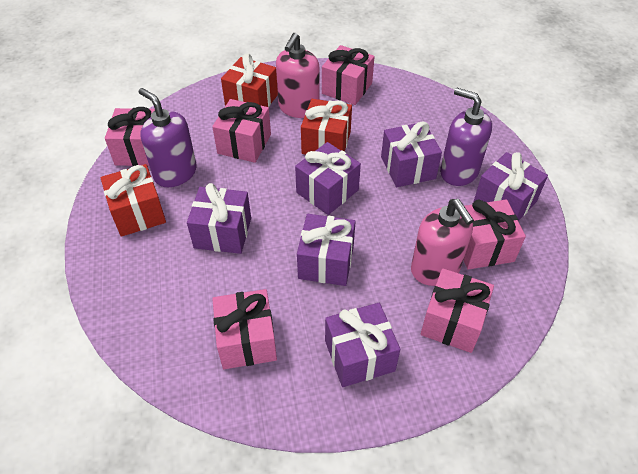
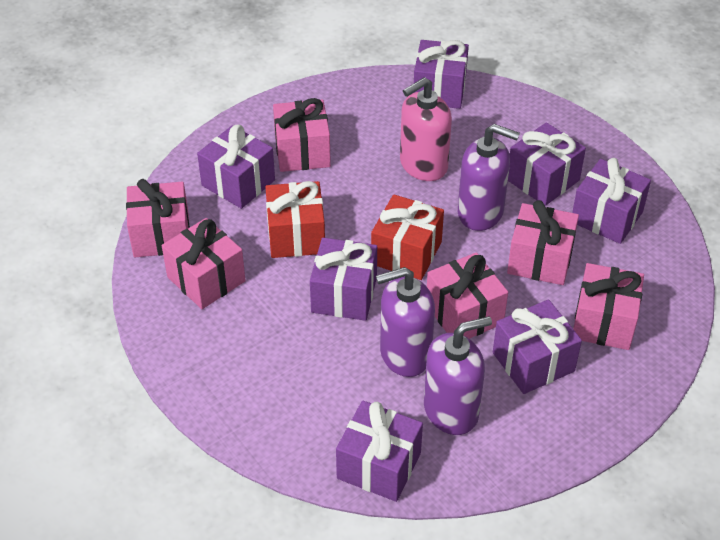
pink soap dispenser: 2 -> 1
purple gift: 6 -> 7
purple soap dispenser: 2 -> 3
red gift: 3 -> 2

